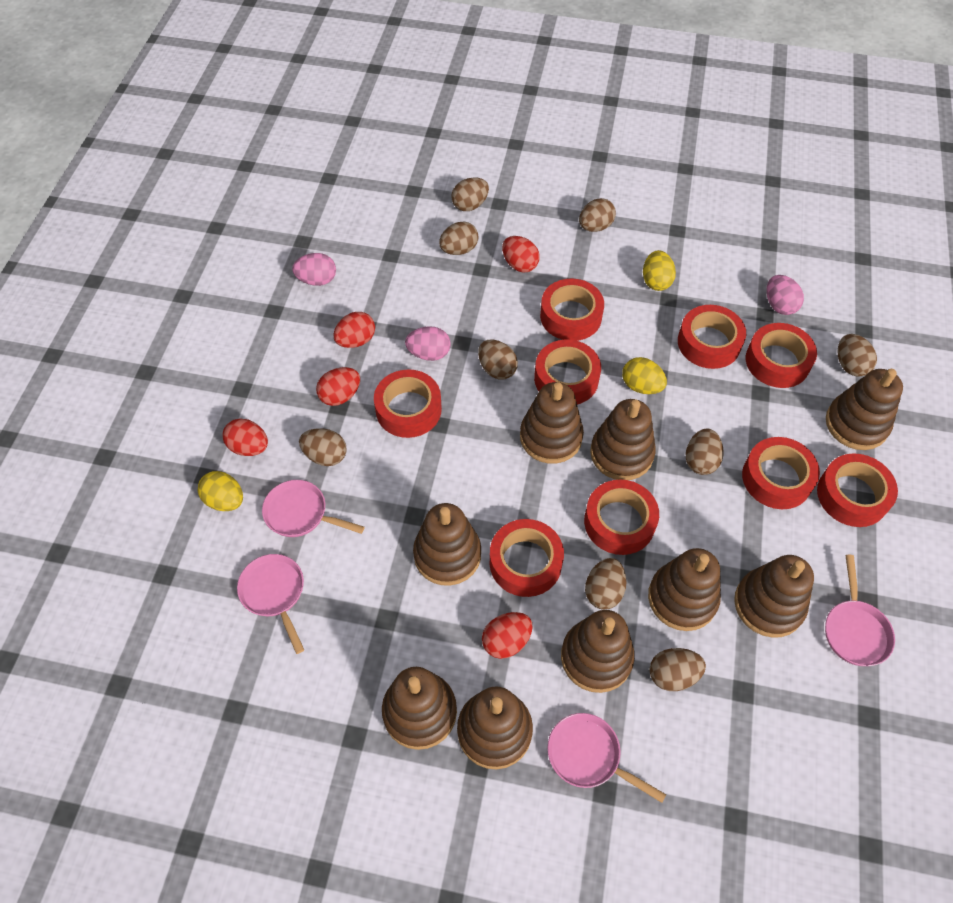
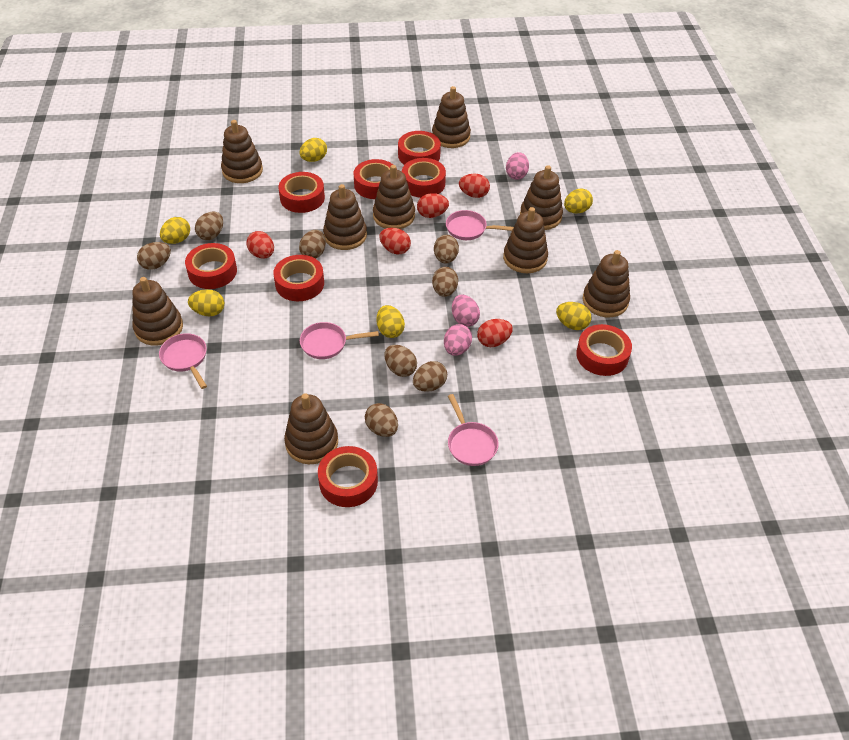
brown egg: 9 -> 8
red tape: 9 -> 8
yellow egg: 3 -> 6

